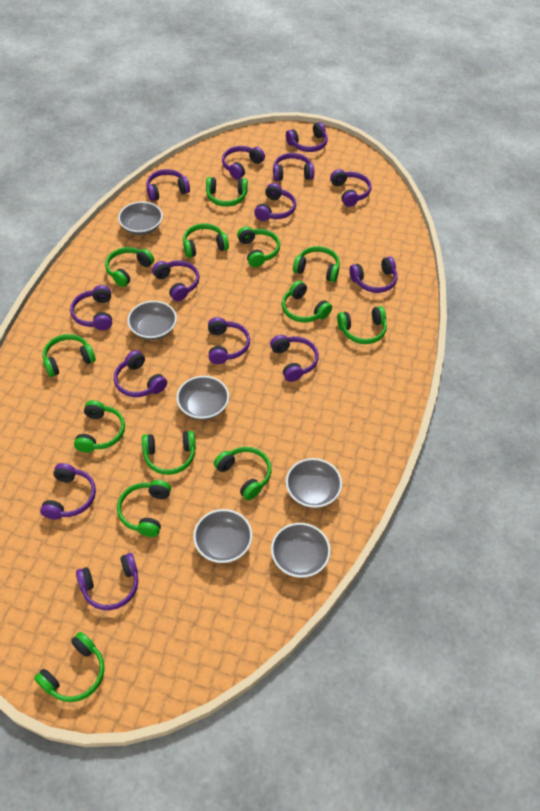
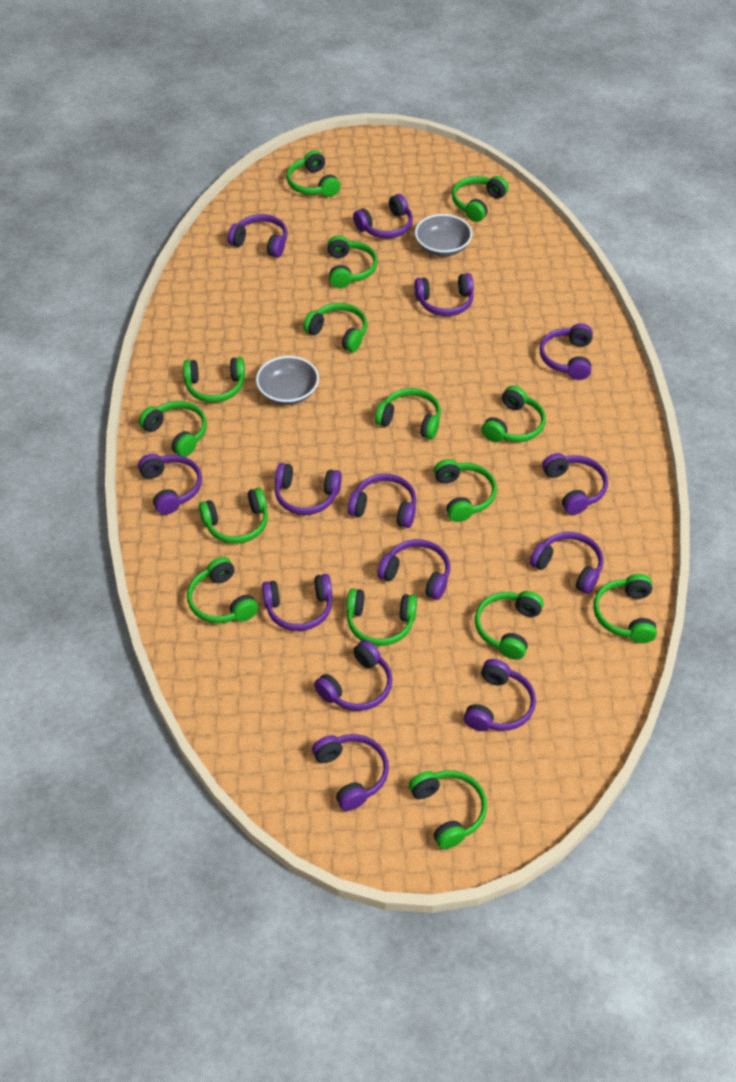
green headphones: 13 -> 15
grey bowl: 6 -> 2

